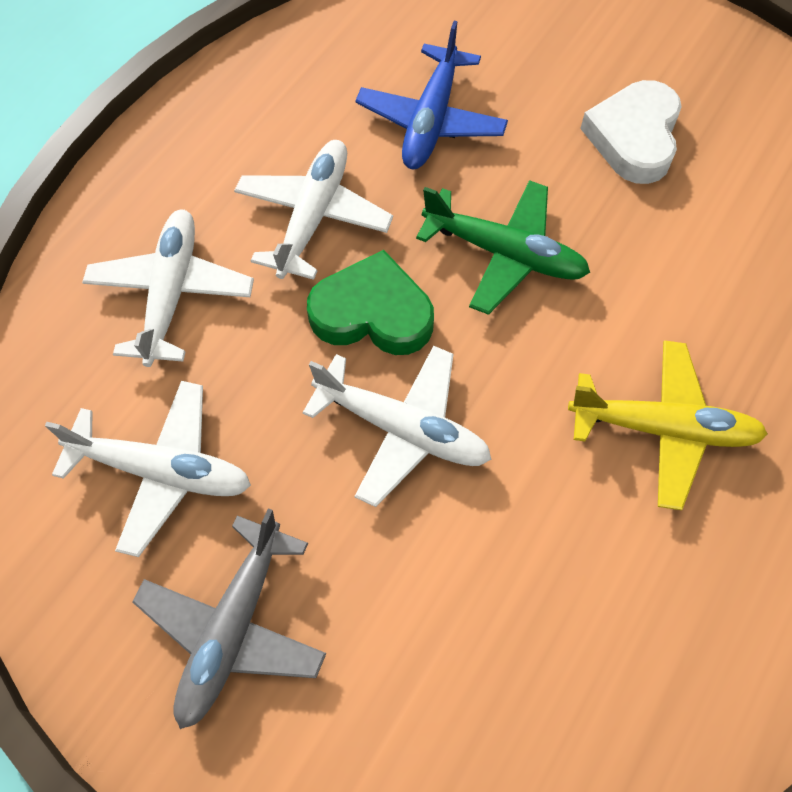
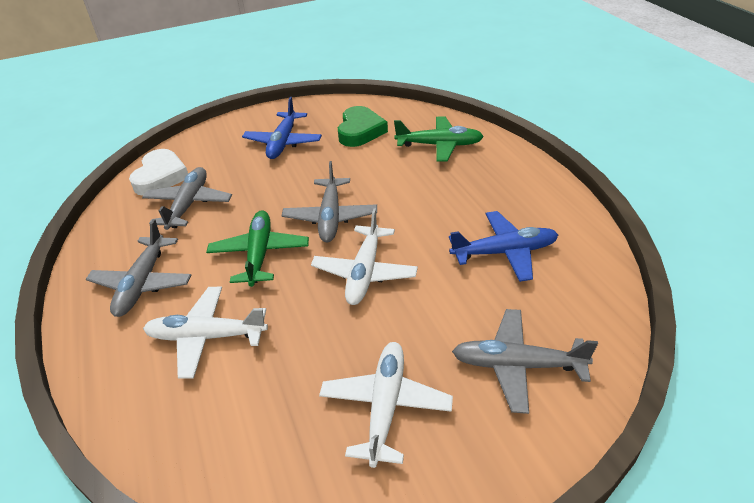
blue plane: 1 -> 2
green plane: 1 -> 2
grey plane: 1 -> 4
white plane: 4 -> 3
yellow plane: 1 -> 0

